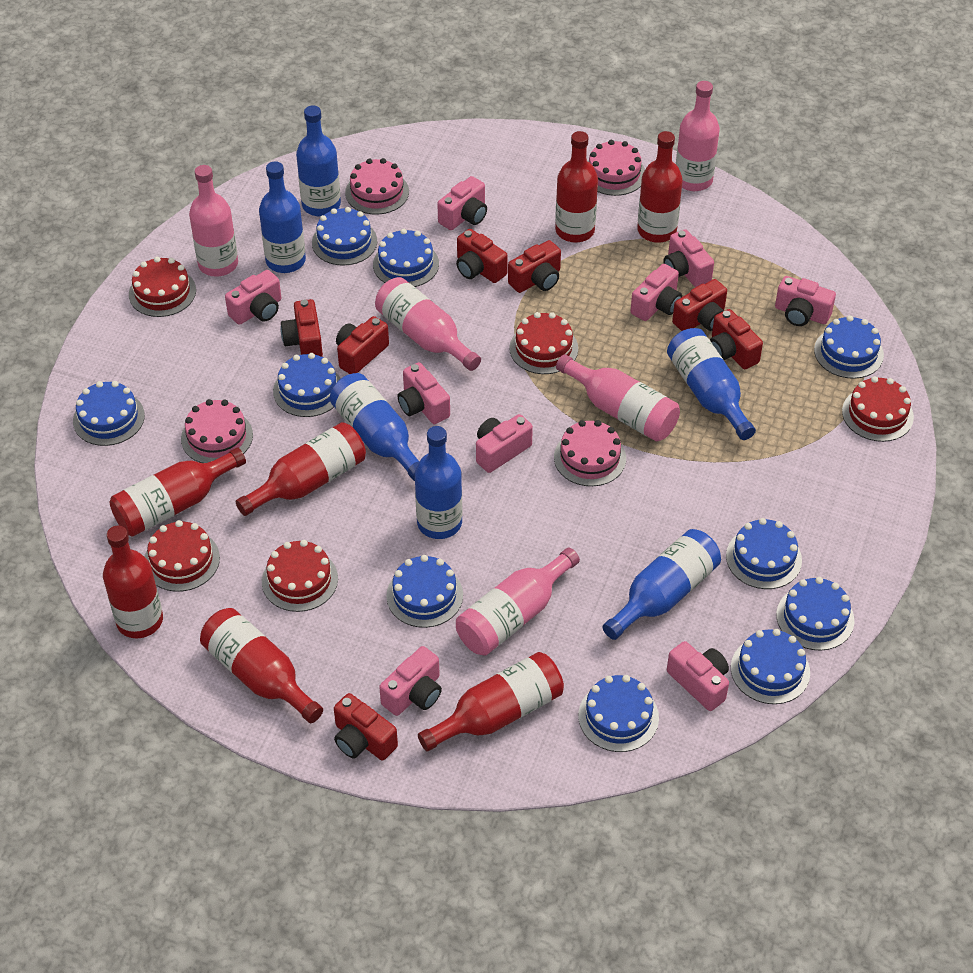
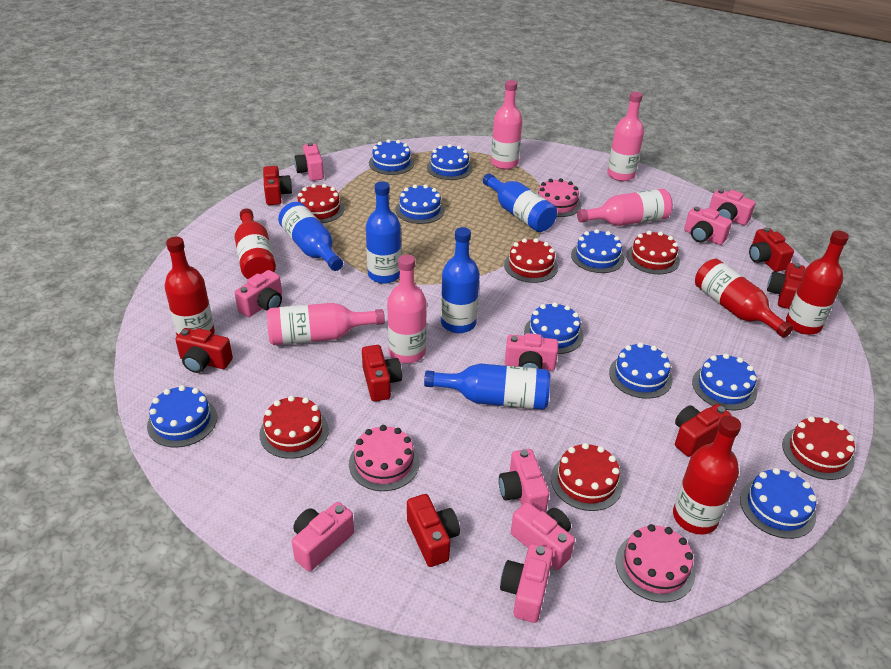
blue bottle: 6 -> 5
blue cake: 10 -> 9
pink cake: 4 -> 3
red bottle: 7 -> 5
red cake: 5 -> 6

